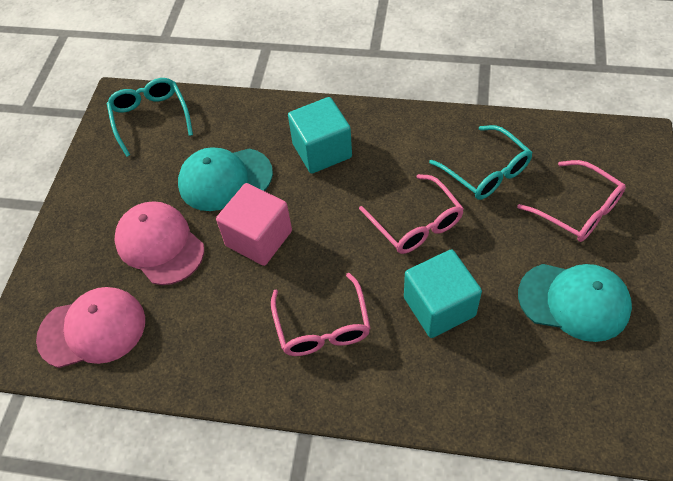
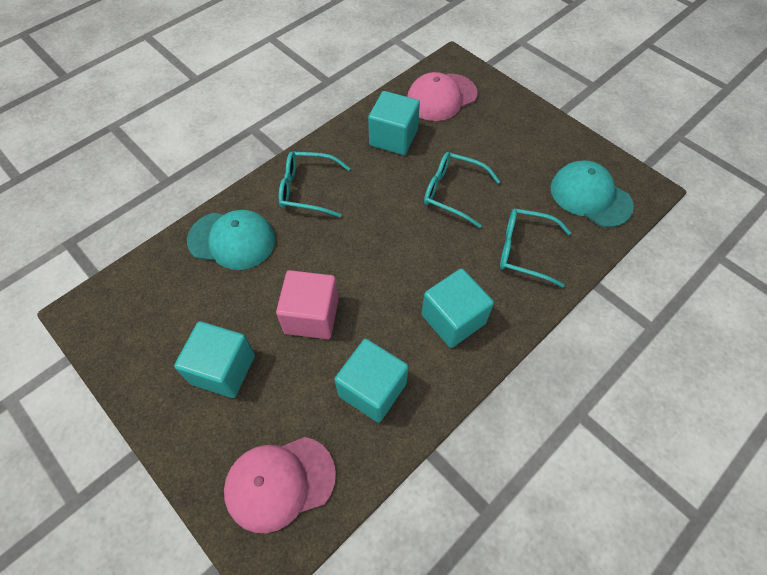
pink glasses: 3 -> 0
turquoise cube: 2 -> 4
turquoise glasses: 2 -> 3

